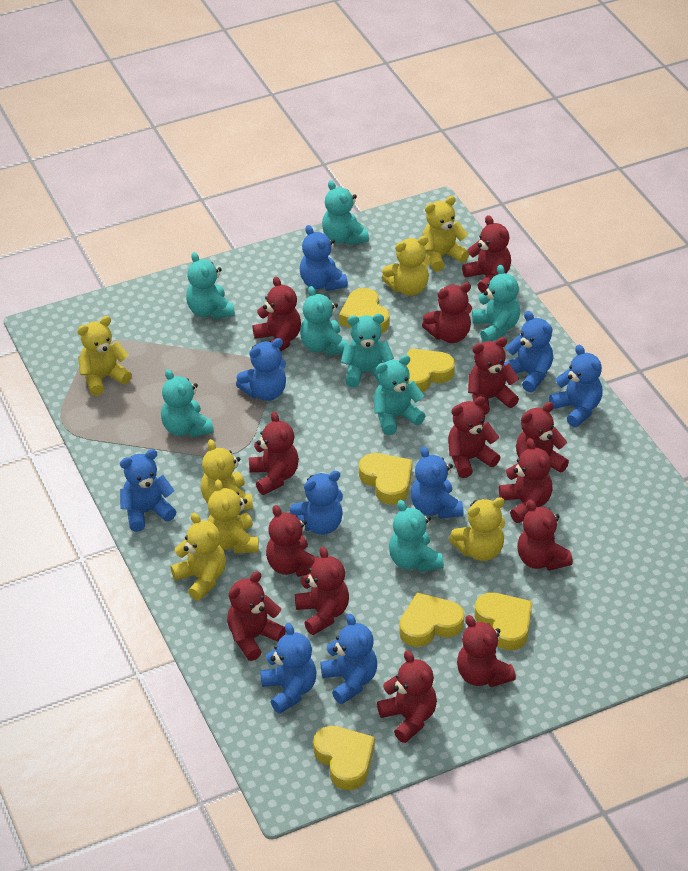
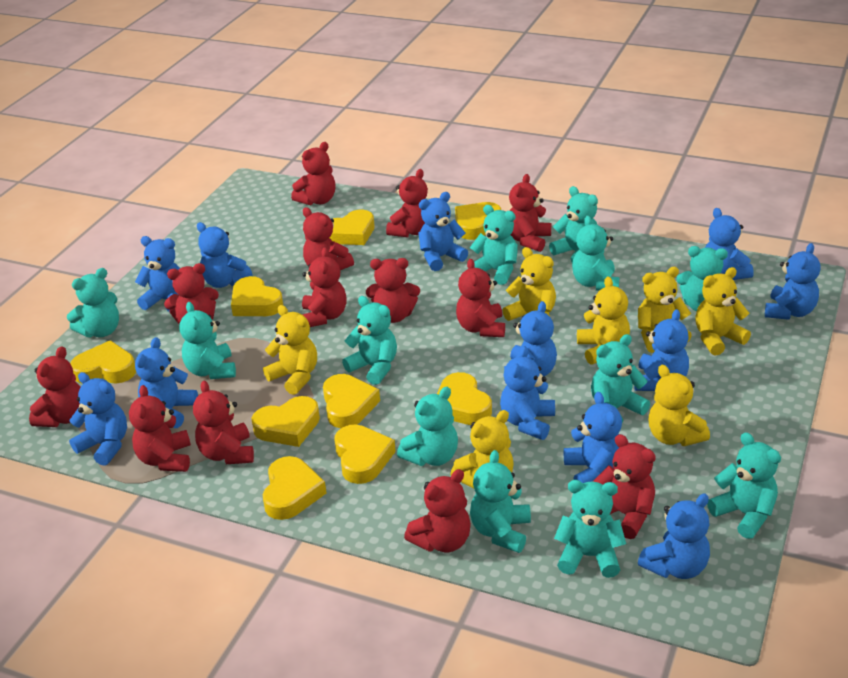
blue teddy bear: 9 -> 12
red teddy bear: 14 -> 13
turquoise teddy bear: 8 -> 12
yellow heart: 6 -> 9

